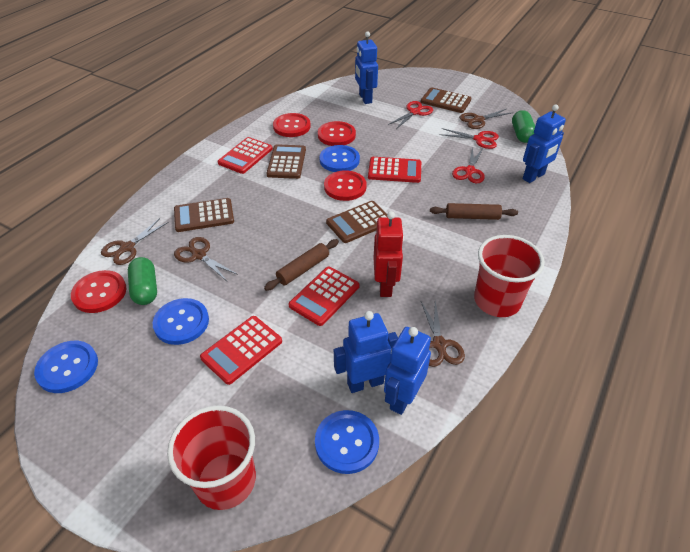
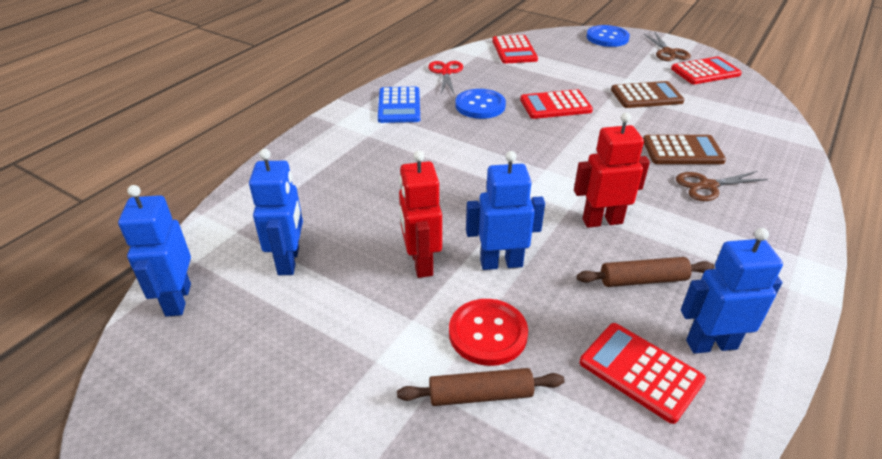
blue button: 4 -> 2
blue calculator: 0 -> 1
brown calculator: 4 -> 2
brown scissors: 4 -> 2
green capsule: 2 -> 0
red button: 4 -> 1
red cup: 2 -> 0
red robot: 1 -> 2
red scissors: 3 -> 1

